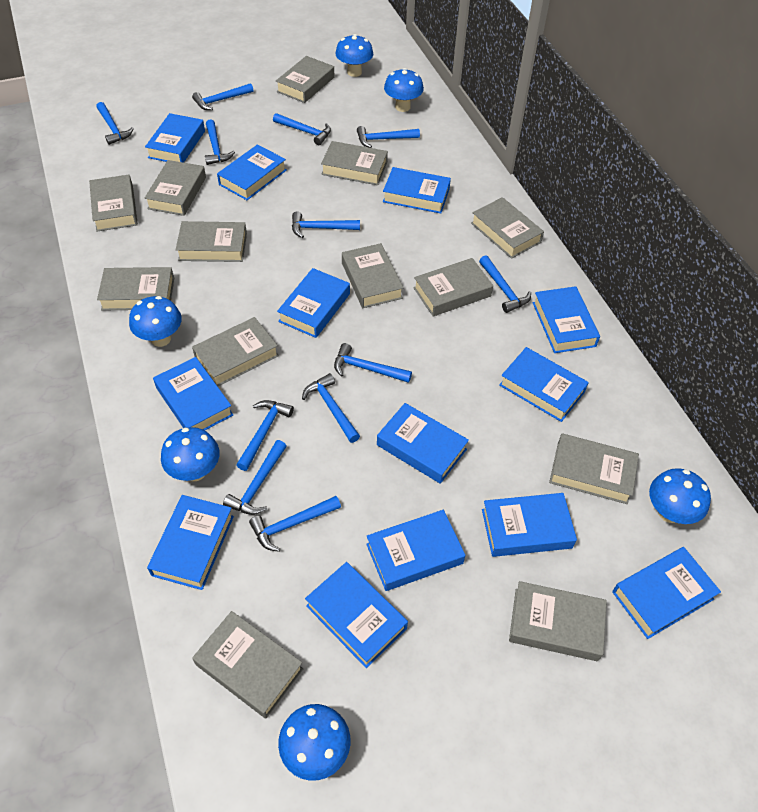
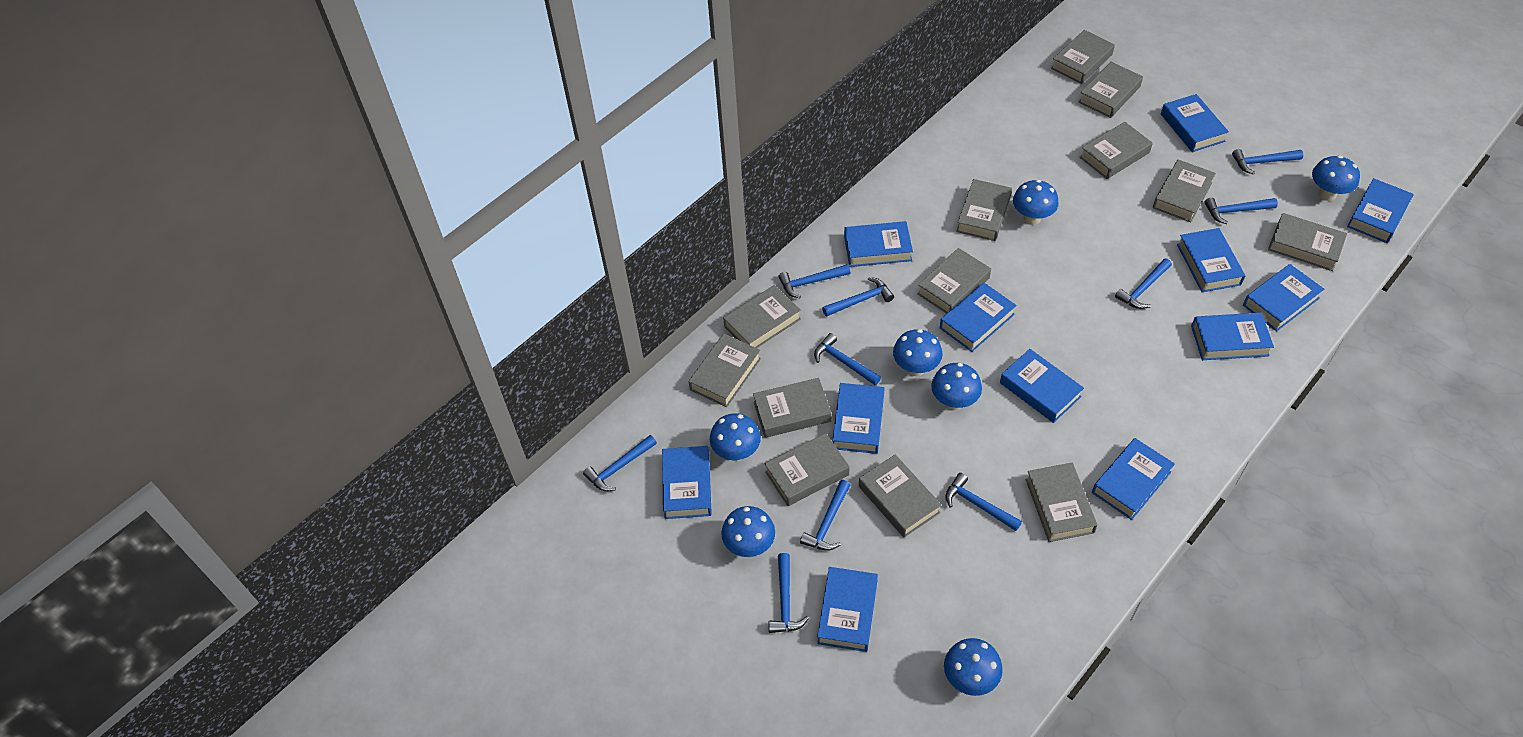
blue book: 13 -> 12
blue hammer: 12 -> 10
blue mushroom: 6 -> 7

